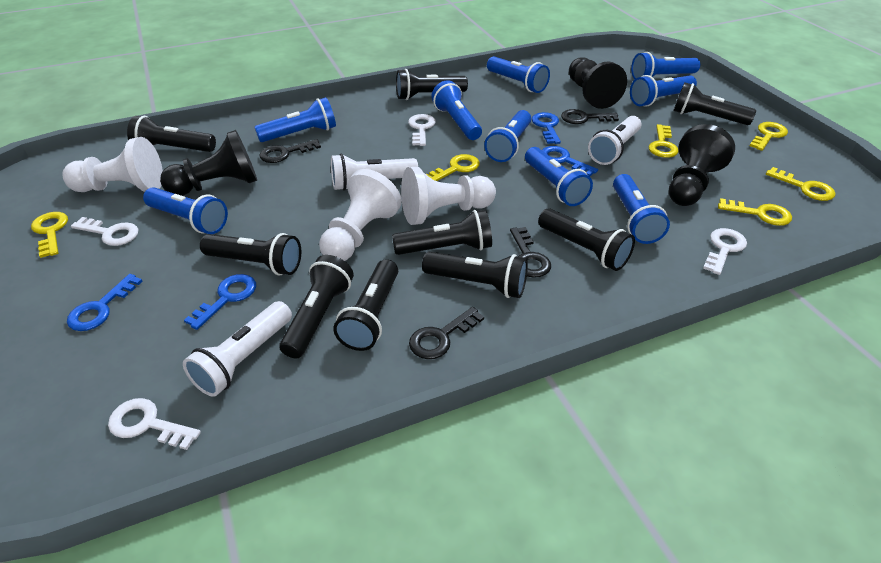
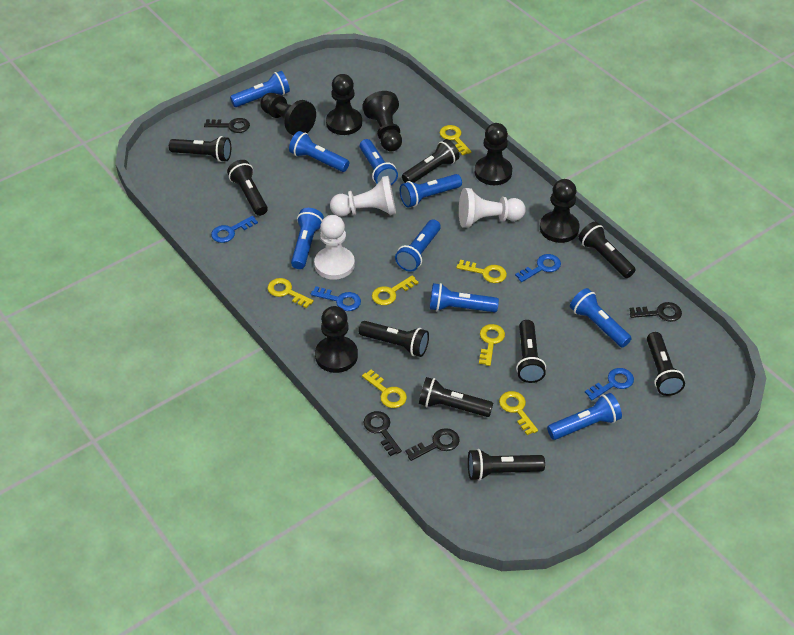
black pawn: 3 -> 6
white flashlight: 3 -> 0
white key: 4 -> 0
yellow key: 6 -> 7

